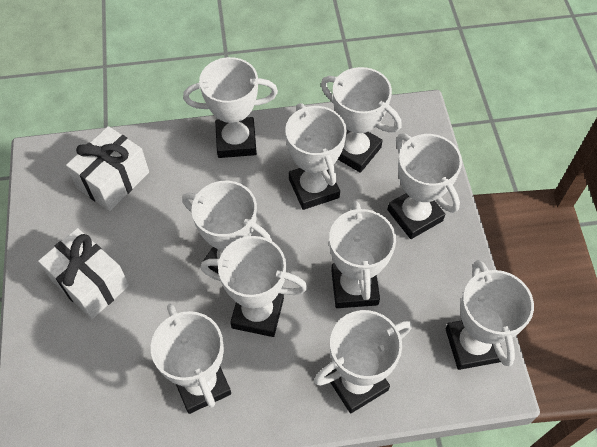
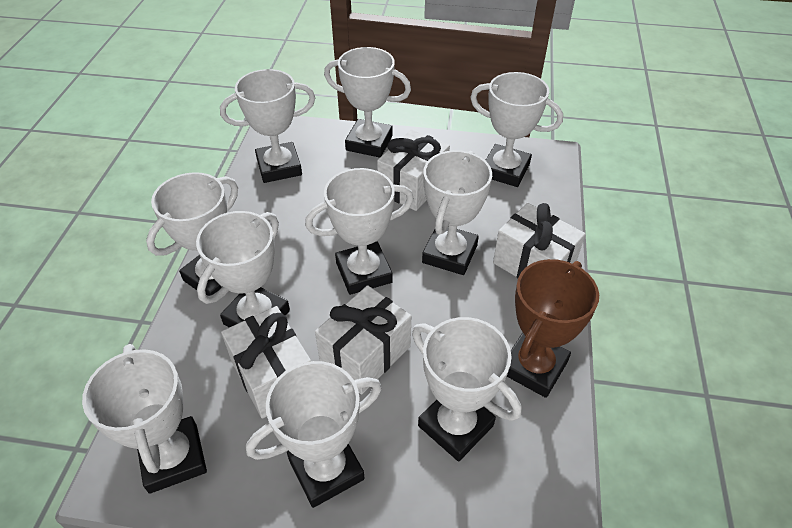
brown trophy: 0 -> 1
white gift: 2 -> 4

